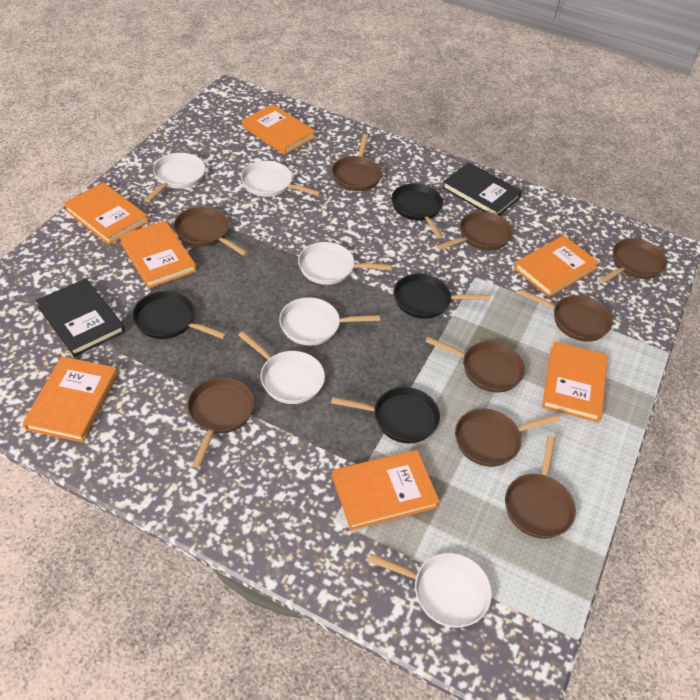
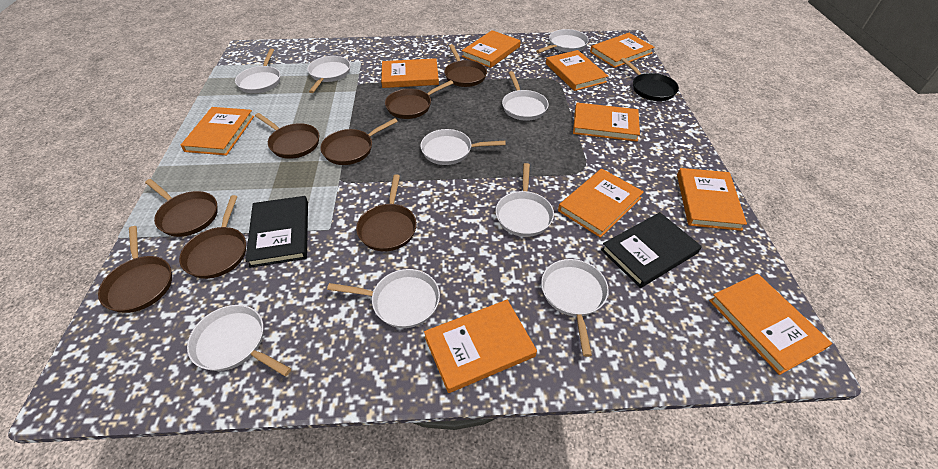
black pan: 4 -> 1
brown pan: 9 -> 8
orange book: 7 -> 10
white pan: 6 -> 9

